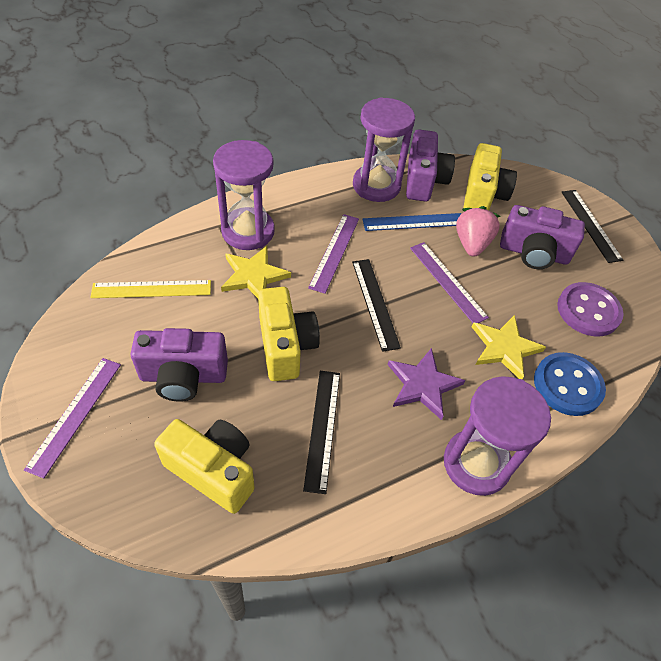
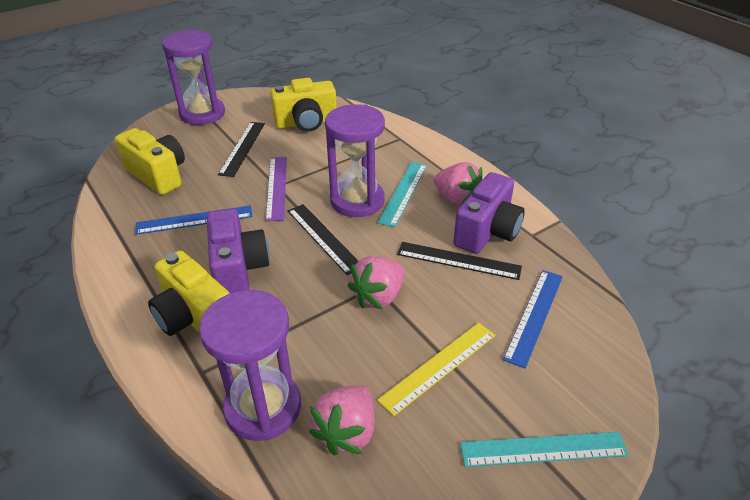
blue button: 1 -> 0
blue ruler: 1 -> 2
pink strawberry: 1 -> 3
purple button: 1 -> 0
purple camera: 3 -> 2
purple ruler: 3 -> 1
purple star: 1 -> 0
turquoise ruler: 0 -> 2
yellow star: 2 -> 0

